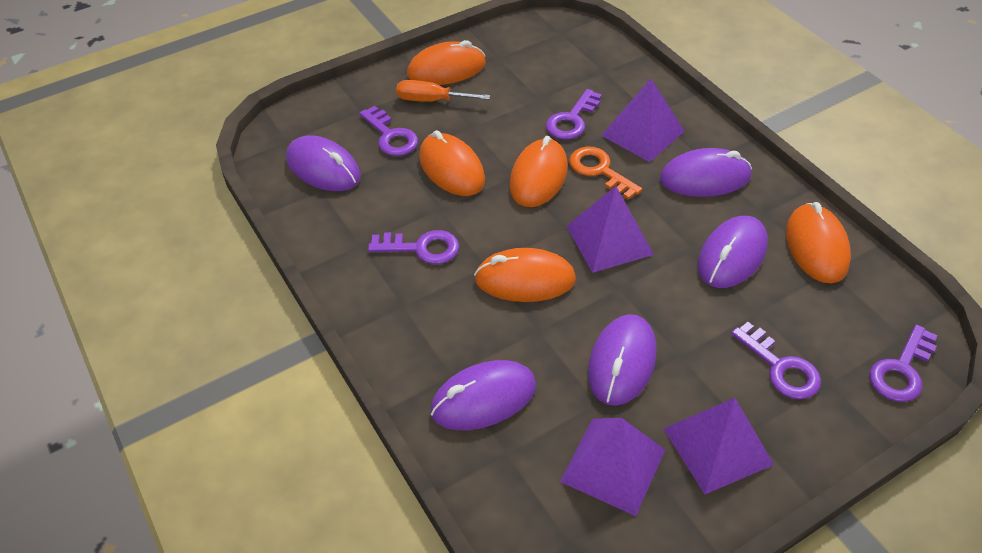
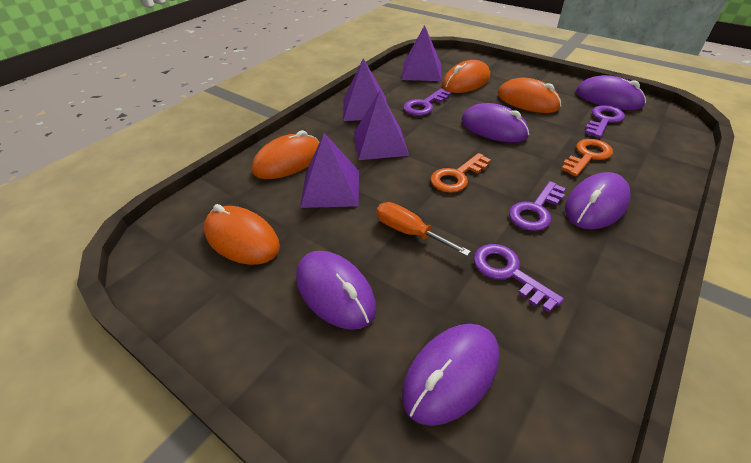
orange key: 1 -> 2
orange mouse: 5 -> 4
purple key: 5 -> 4

